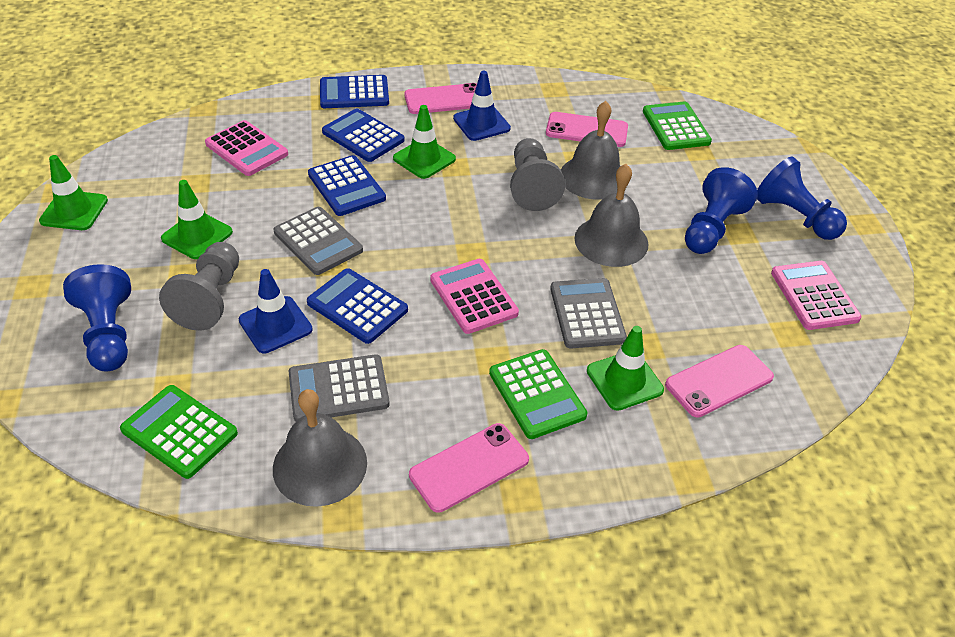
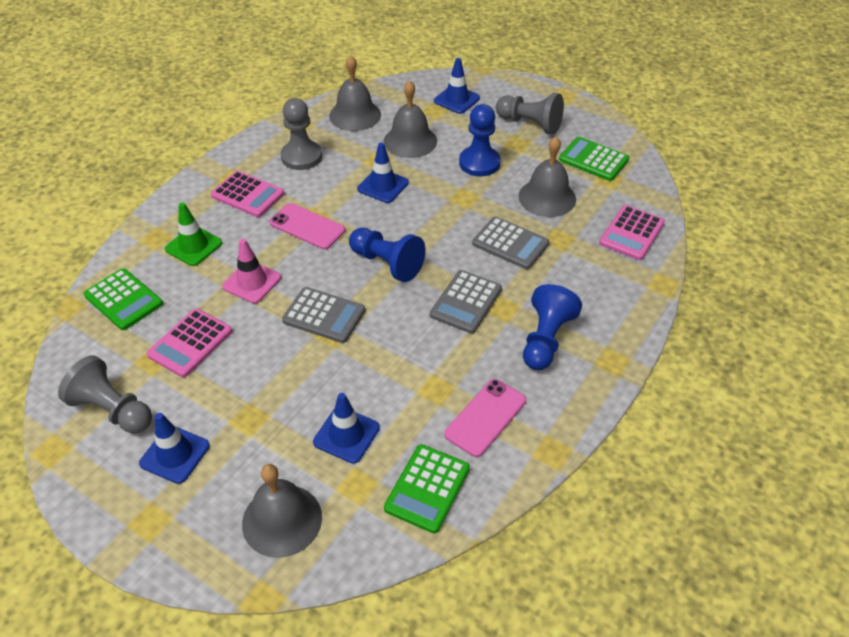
blue calculator: 4 -> 0
blue traffic cone: 2 -> 4
green traffic cone: 4 -> 1
grey bell: 3 -> 4
grey pawn: 2 -> 3
pink phone: 4 -> 2
pink traffic cone: 0 -> 1

